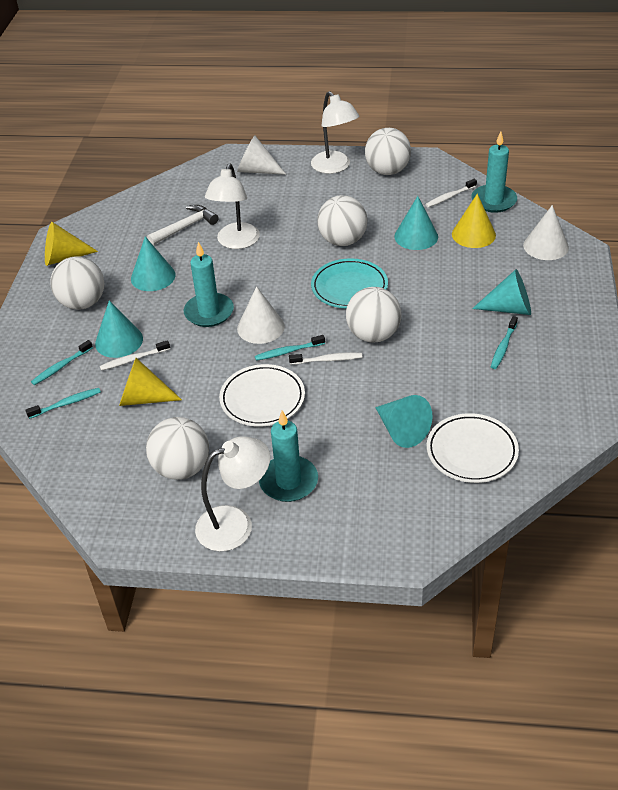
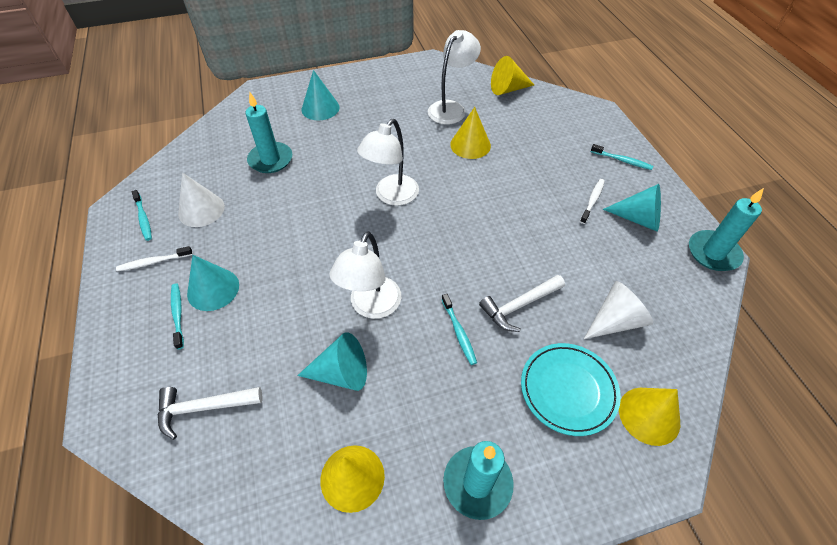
turquoise cone: 5 -> 4
white ball: 5 -> 0
white cone: 3 -> 2
white hammer: 1 -> 2
white plate: 2 -> 0
white toothbrush: 3 -> 2
yellow cone: 3 -> 4

